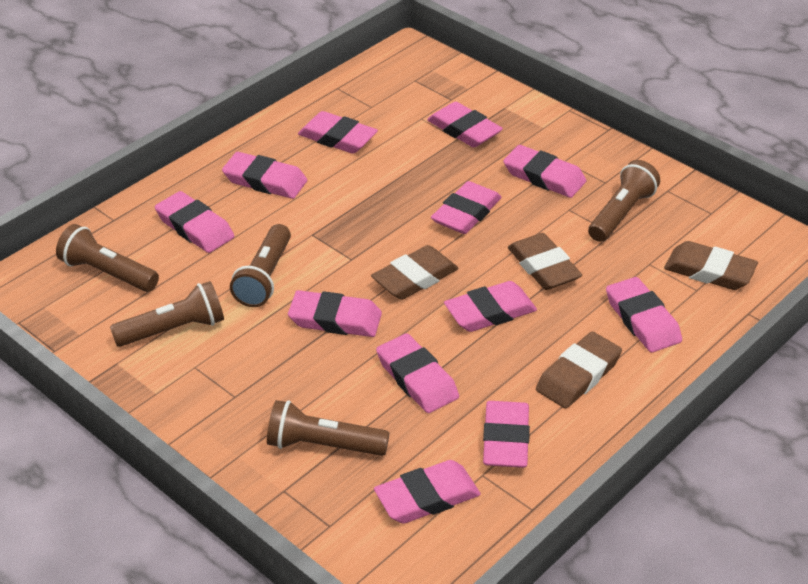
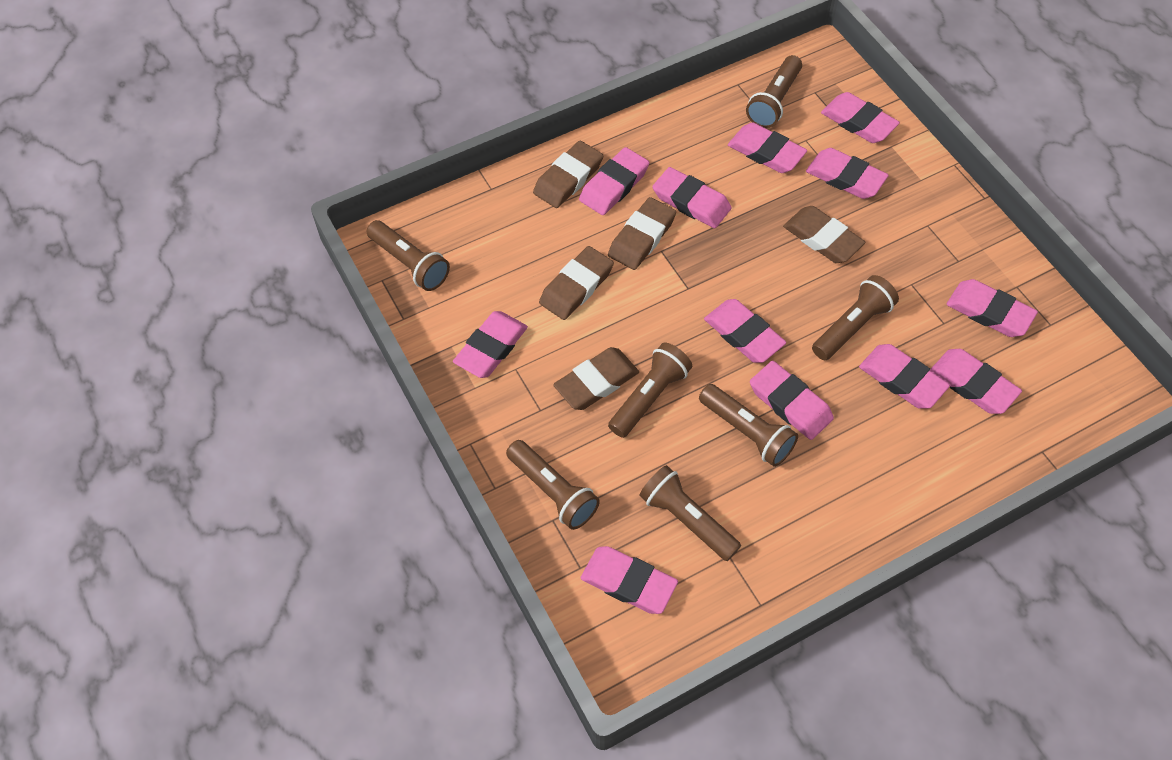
brown eraser: 4 -> 5
brown flashlight: 5 -> 7

